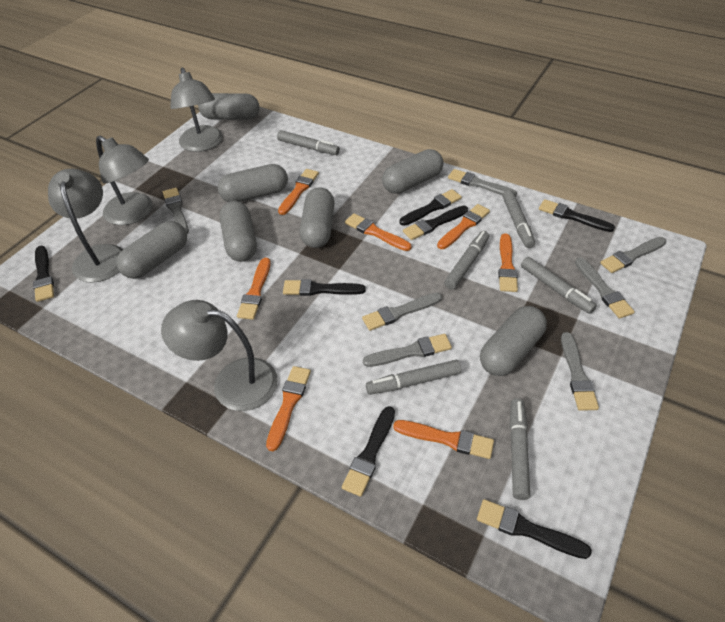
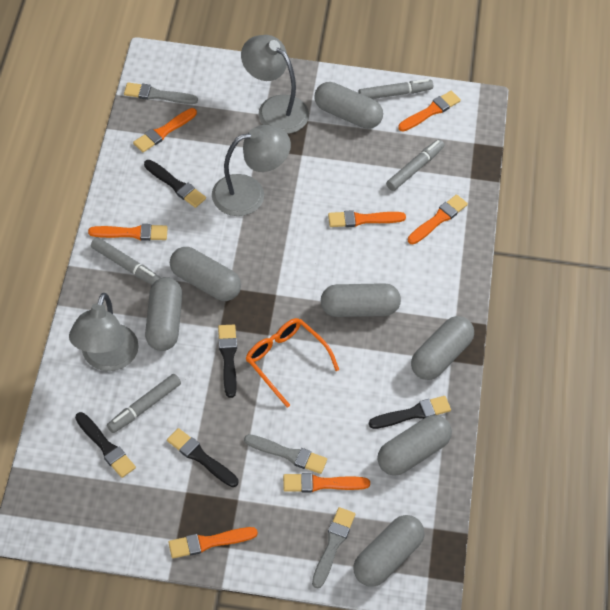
black brush: 7 -> 5
grey brush: 7 -> 3
grey lamp: 4 -> 3
grey marker: 6 -> 4
orange glasses: 0 -> 1

